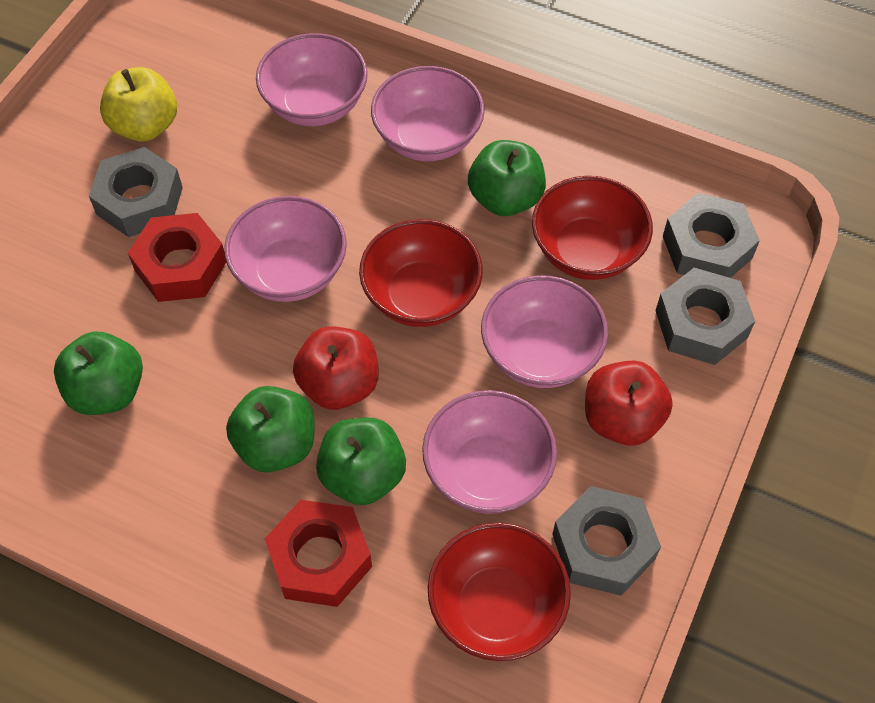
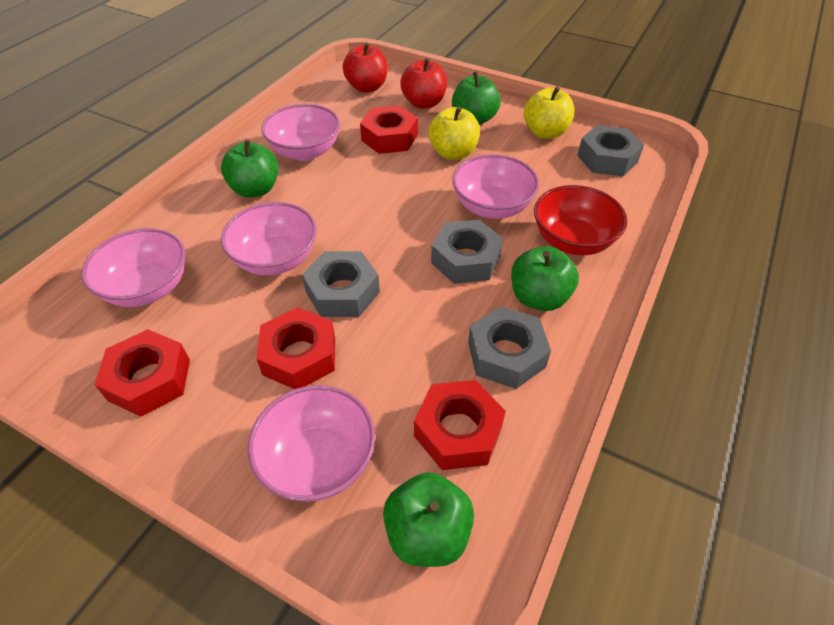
red bowl: 3 -> 1
red nut: 2 -> 4
yellow apple: 1 -> 2

